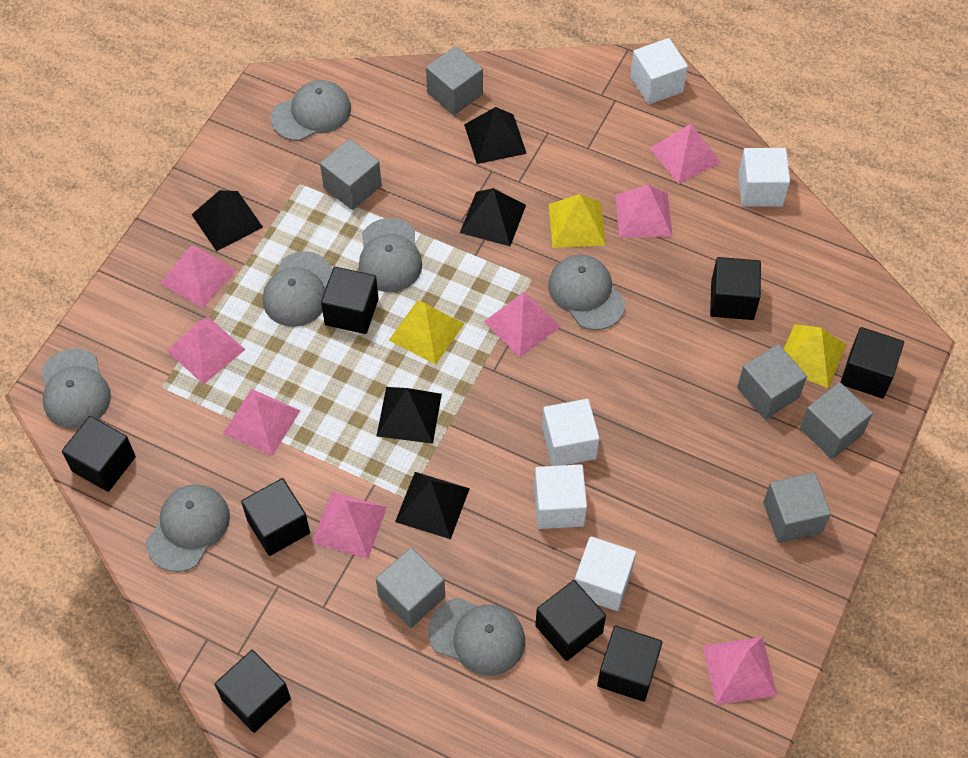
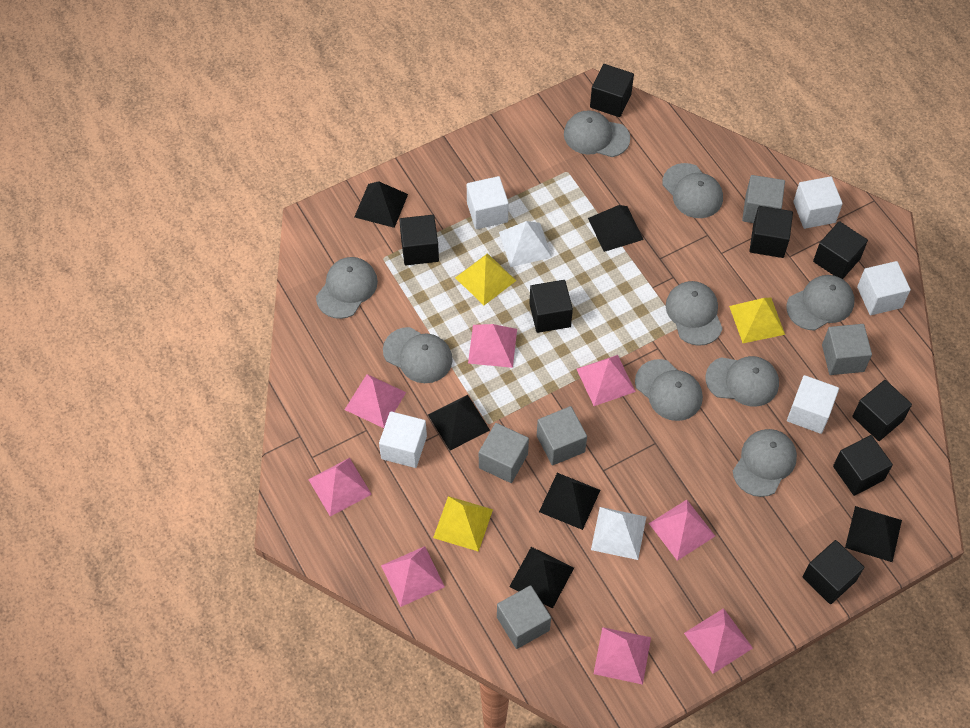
black pyramid: 5 -> 6
grey cap: 7 -> 9
grey cube: 6 -> 5
white pyramid: 0 -> 2

